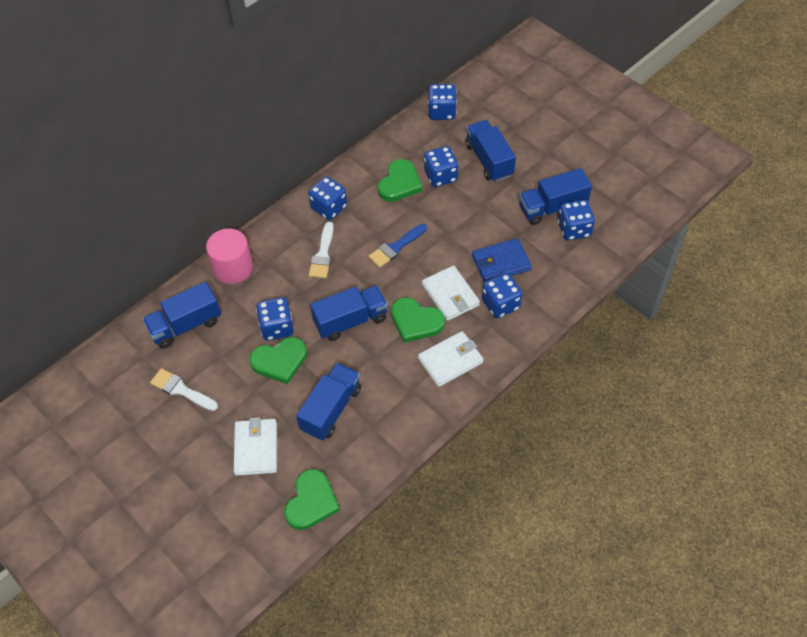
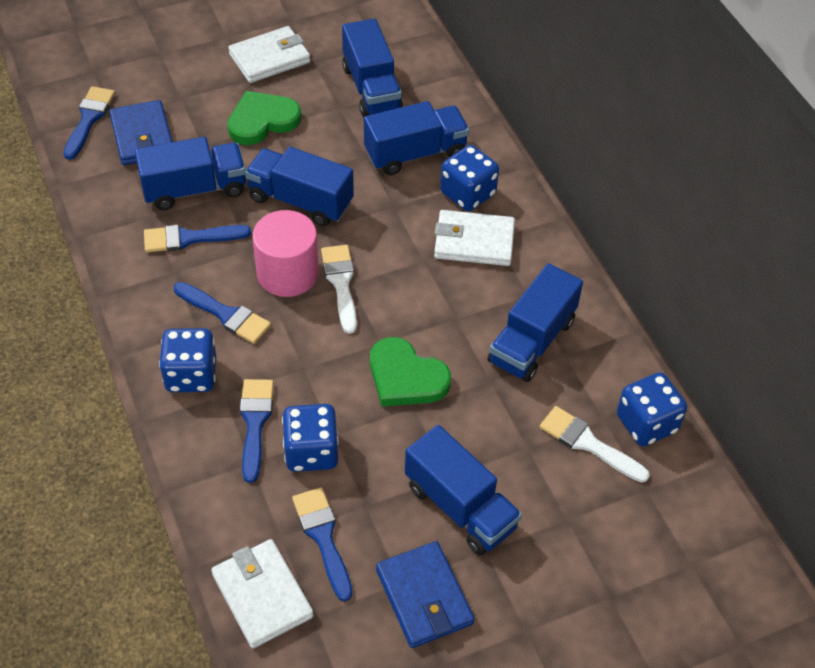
blue brush: 1 -> 5
blue dice: 6 -> 4
blue truck: 5 -> 6
blue wallet: 1 -> 2
green heart: 4 -> 2

